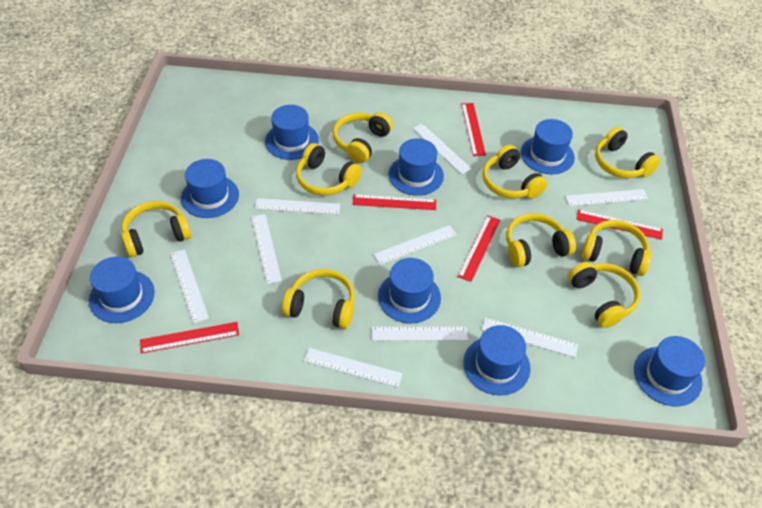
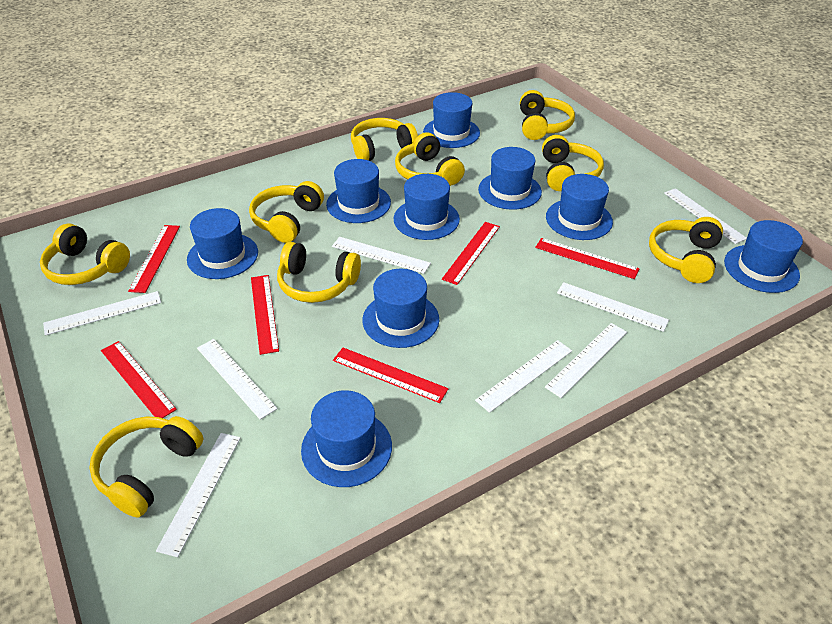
blue hat: 8 -> 9
red ruler: 5 -> 6
white ruler: 9 -> 8

